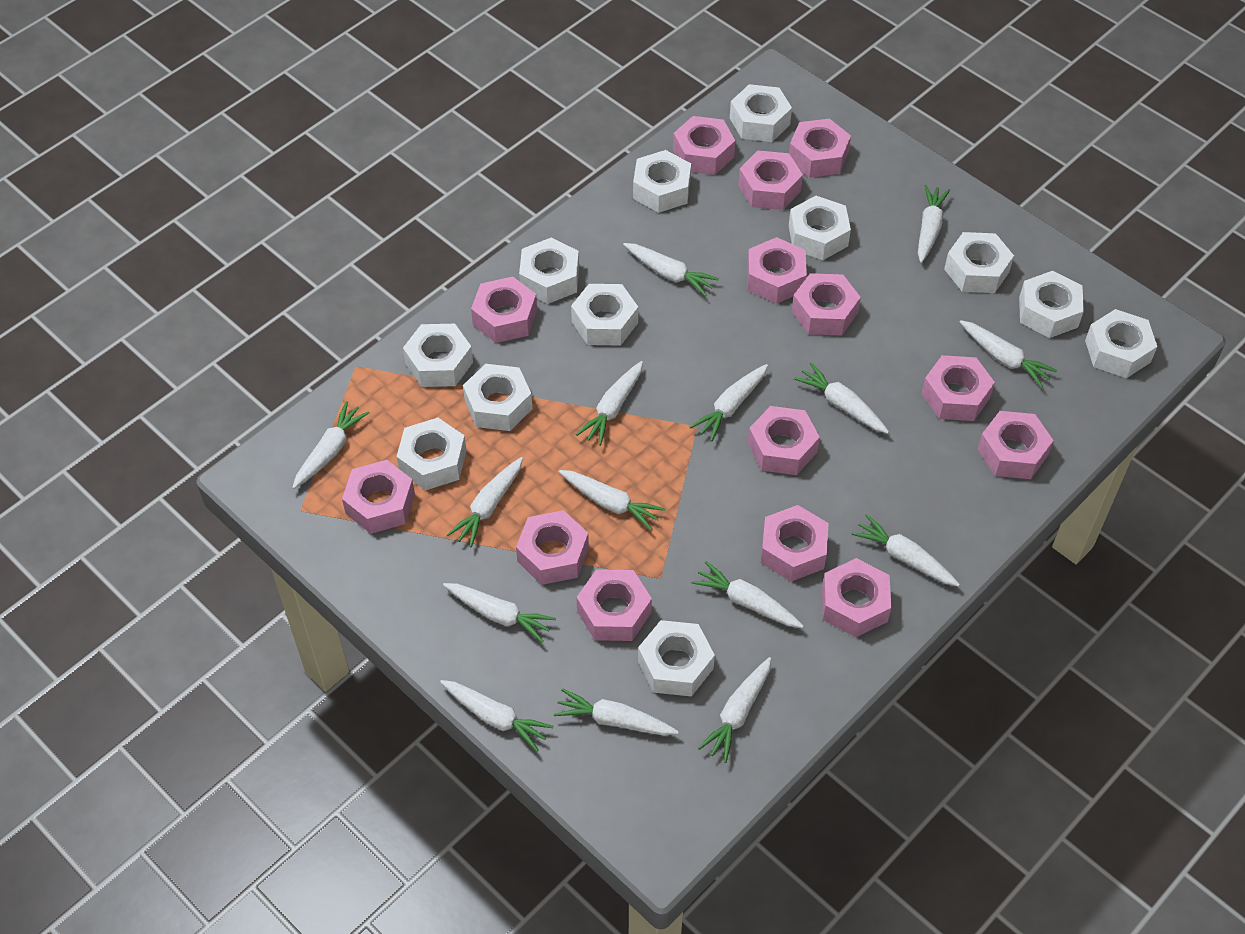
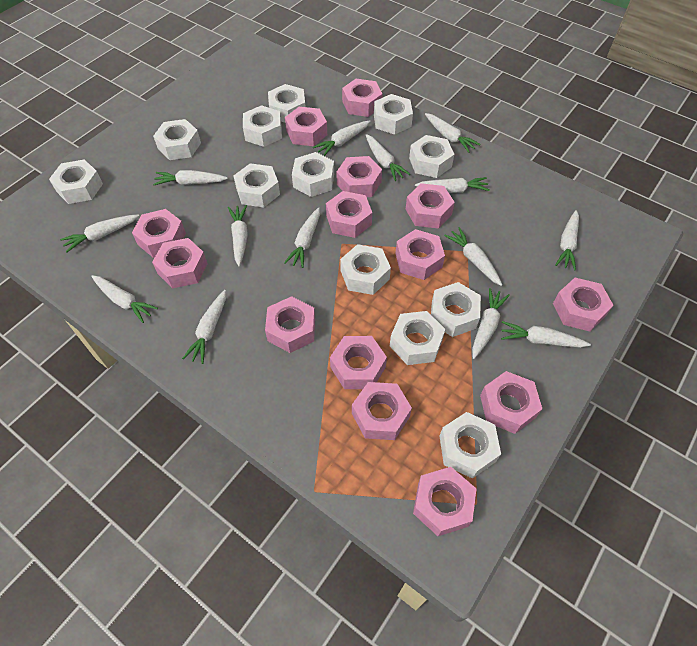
white carrot: 15 -> 14

